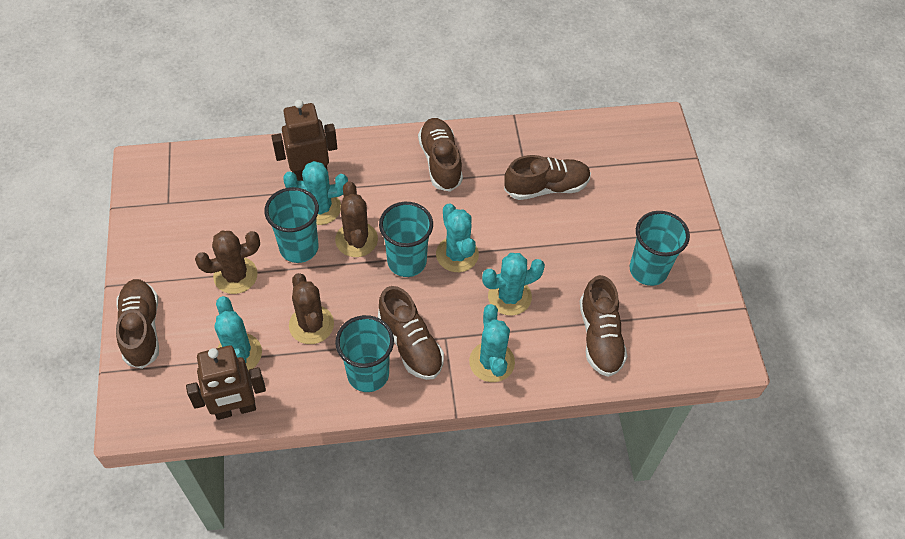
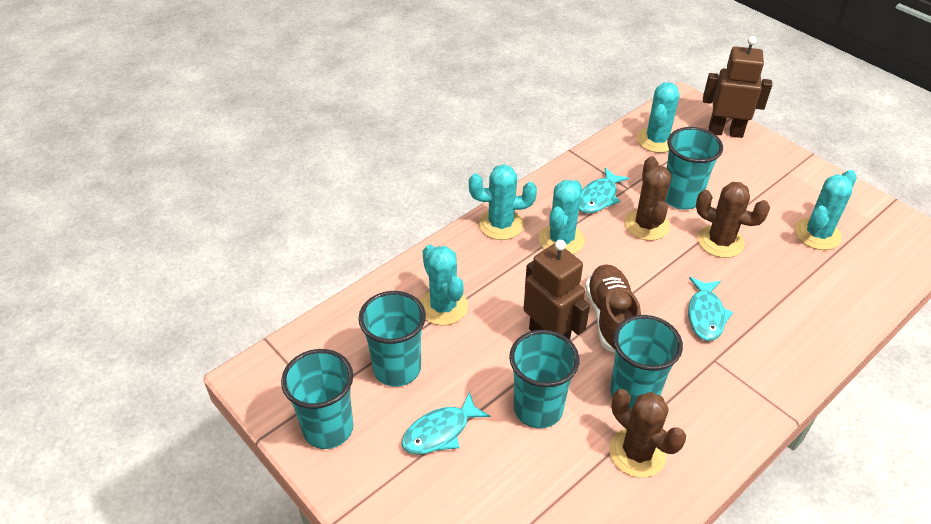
brown shoe: 5 -> 1
turquoise cup: 4 -> 5
turquoise fish: 0 -> 3

